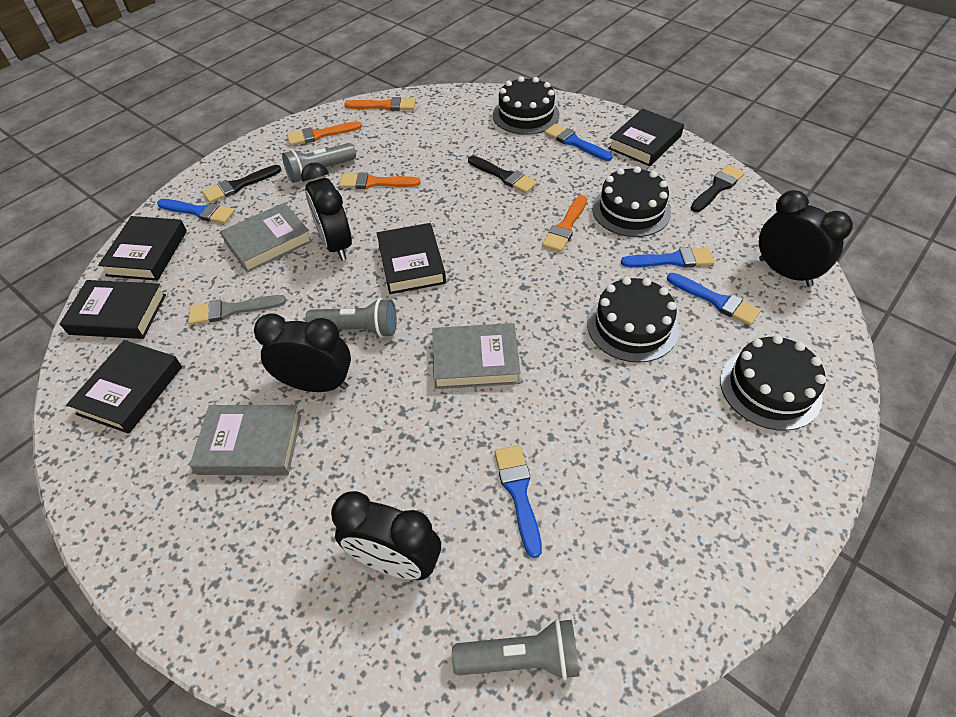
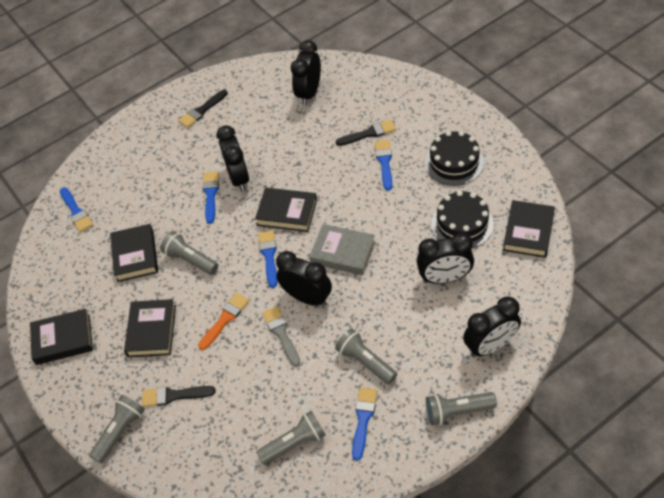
black cake: 4 -> 2
black clock: 4 -> 5
grey book: 3 -> 1
grey flashlight: 3 -> 5
orange brush: 4 -> 1

